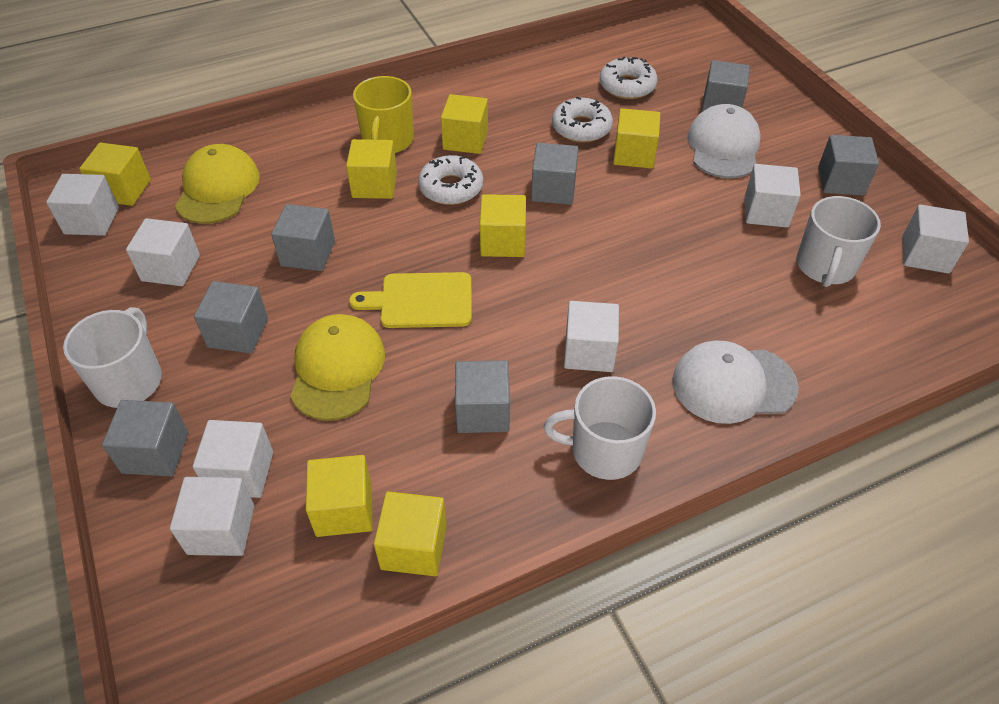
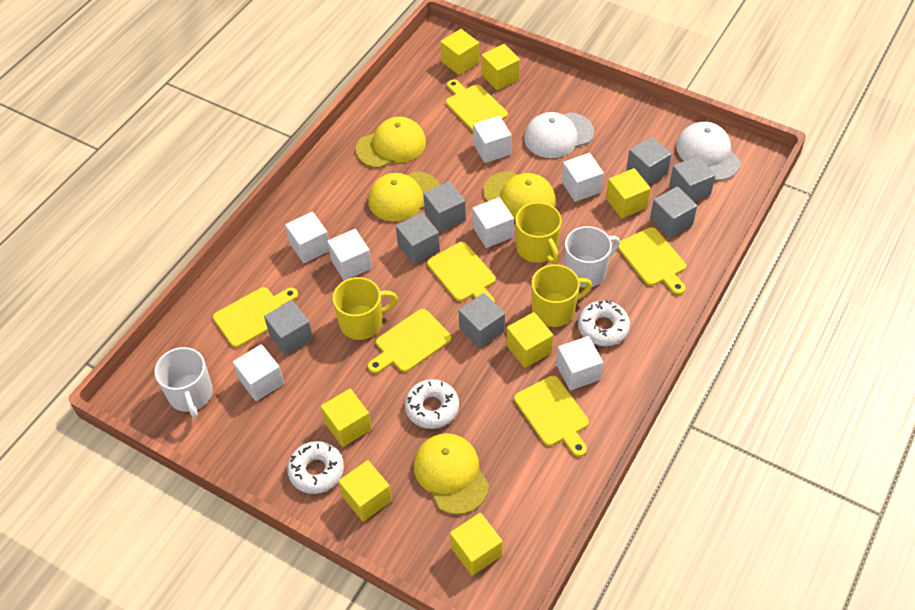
white mug: 3 -> 2
yellow cap: 2 -> 4
yellow cutting board: 1 -> 6
yellow mug: 1 -> 3

